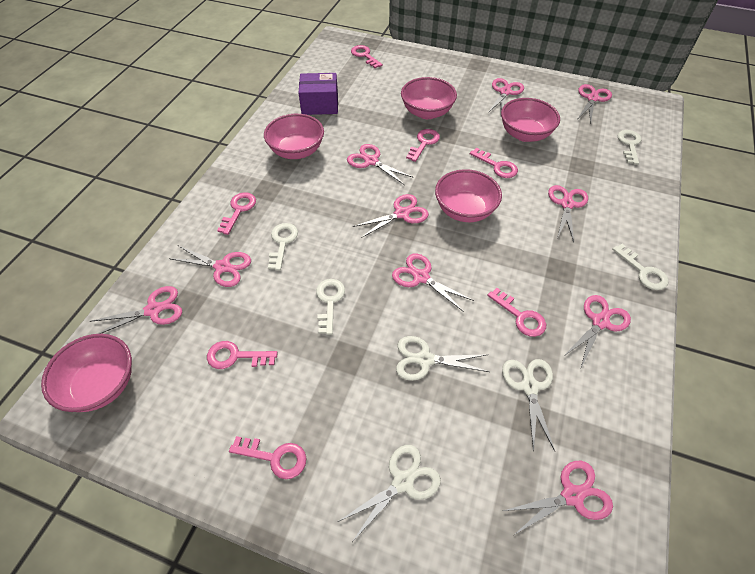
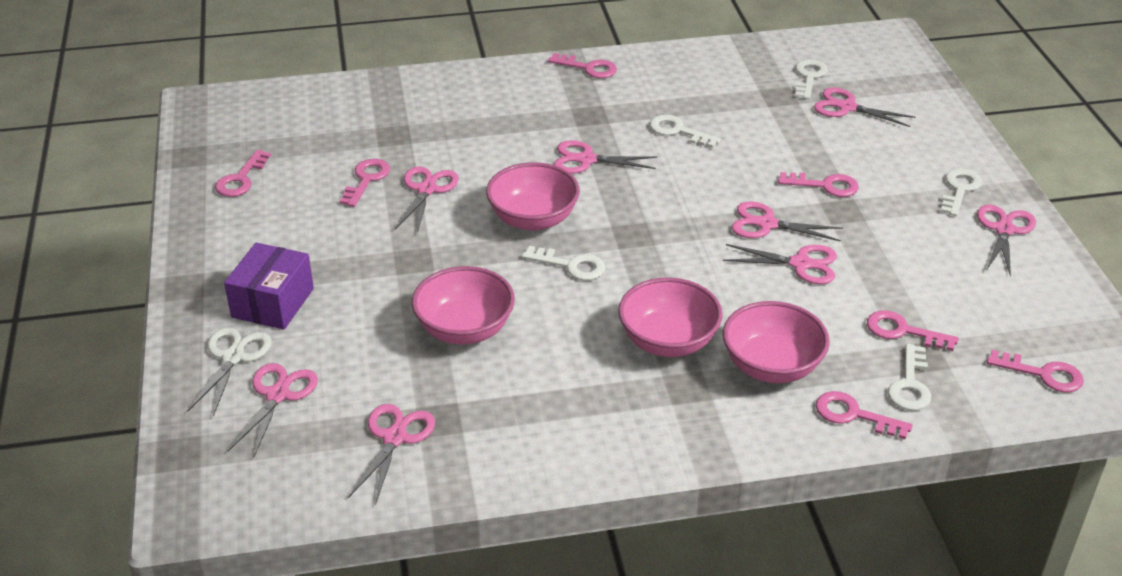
pink bowl: 5 -> 4
pink scissors: 10 -> 8
white key: 4 -> 5
white scissors: 3 -> 1

